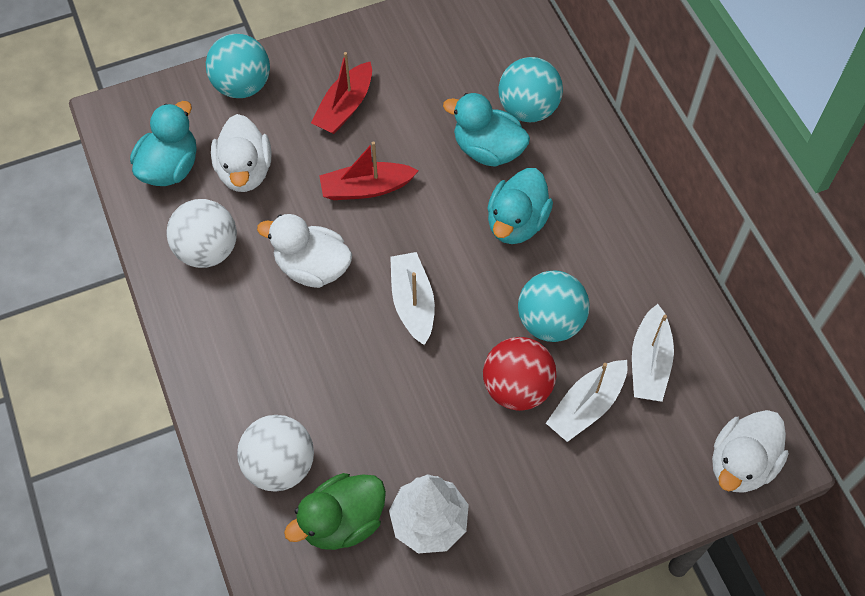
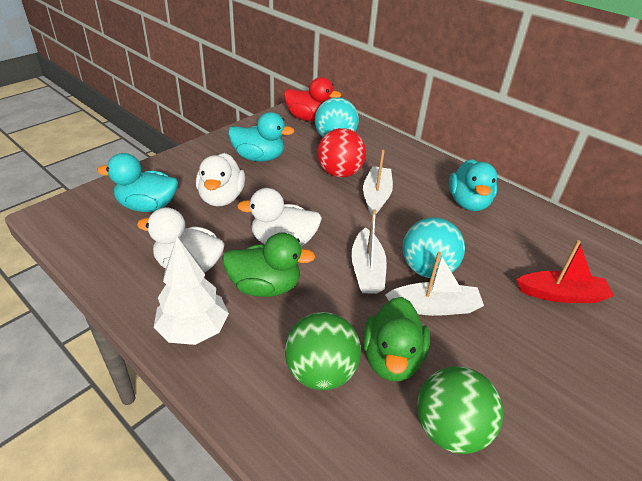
green ball: 0 -> 2
green duck: 1 -> 2
red boat: 2 -> 1
red duck: 0 -> 1
turquoise ball: 3 -> 2
white ball: 2 -> 0

